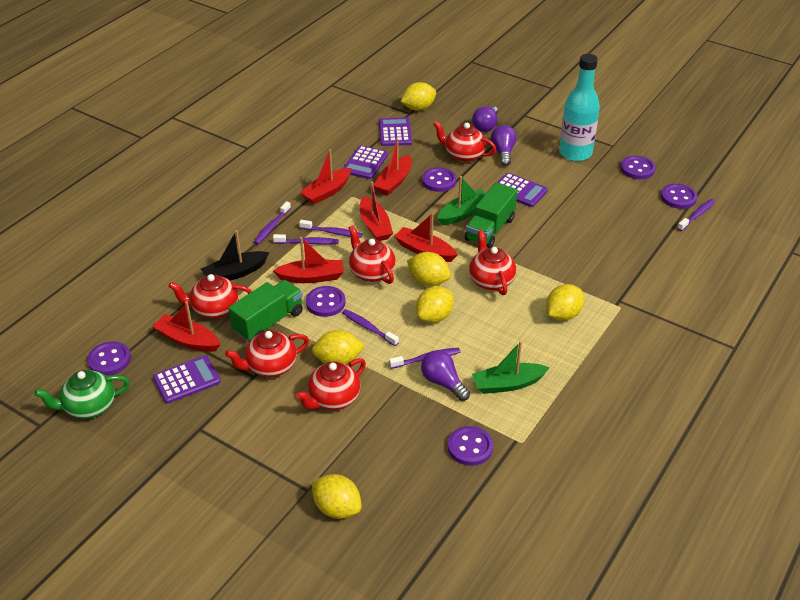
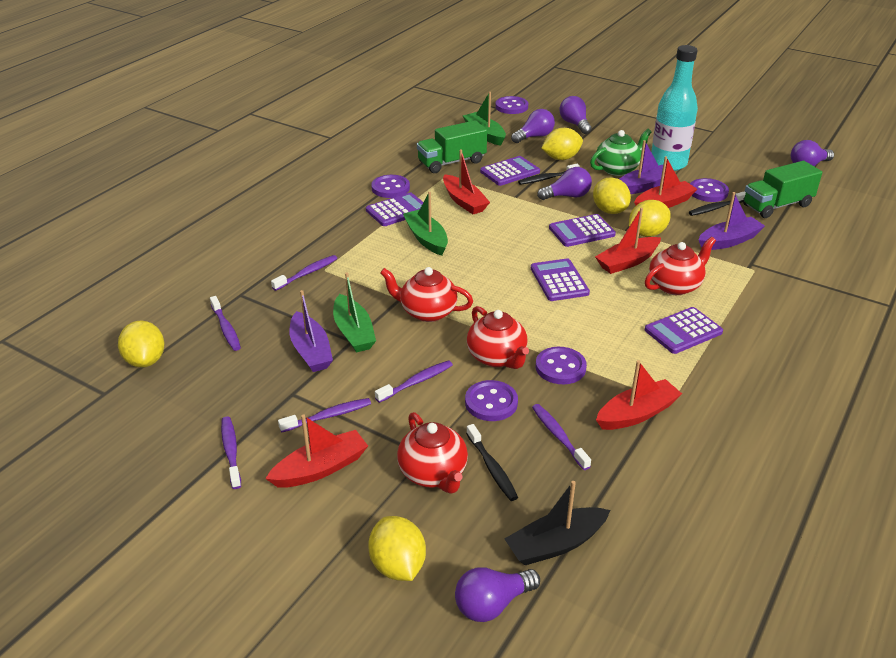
black toothbrush: 0 -> 3
green boat: 2 -> 3
purple boat: 0 -> 3
purple button: 6 -> 5
purple calculator: 4 -> 5
purple light bulb: 3 -> 5
red boat: 6 -> 5
red teapot: 6 -> 4
yellow lemon: 6 -> 5

